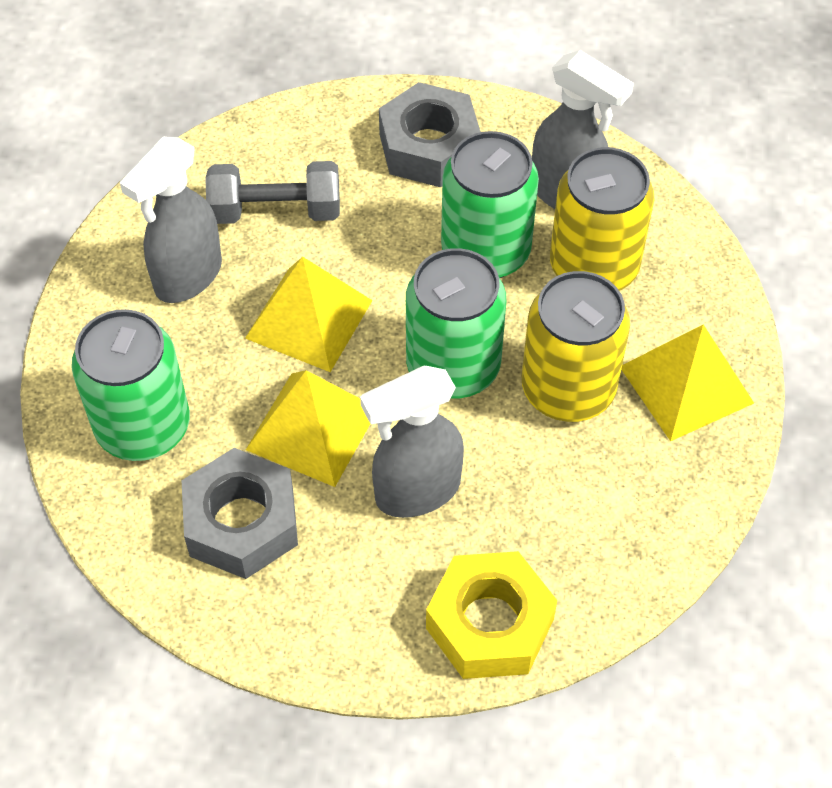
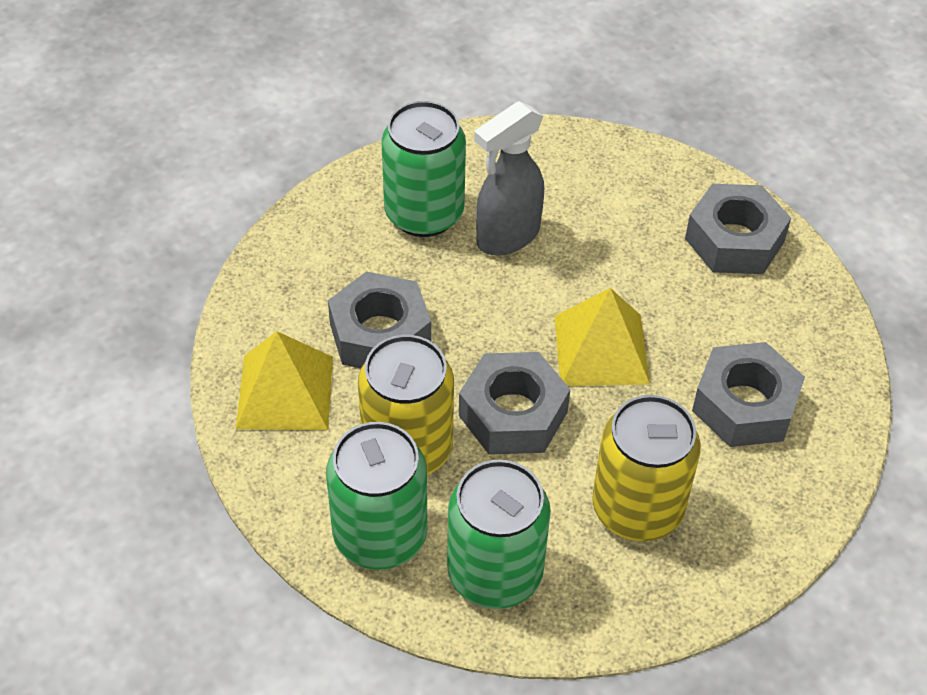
grey dumbbell: 1 -> 0
grey nut: 2 -> 4
grey spray bottle: 3 -> 1
yellow nut: 1 -> 0
yellow pyramid: 3 -> 2

